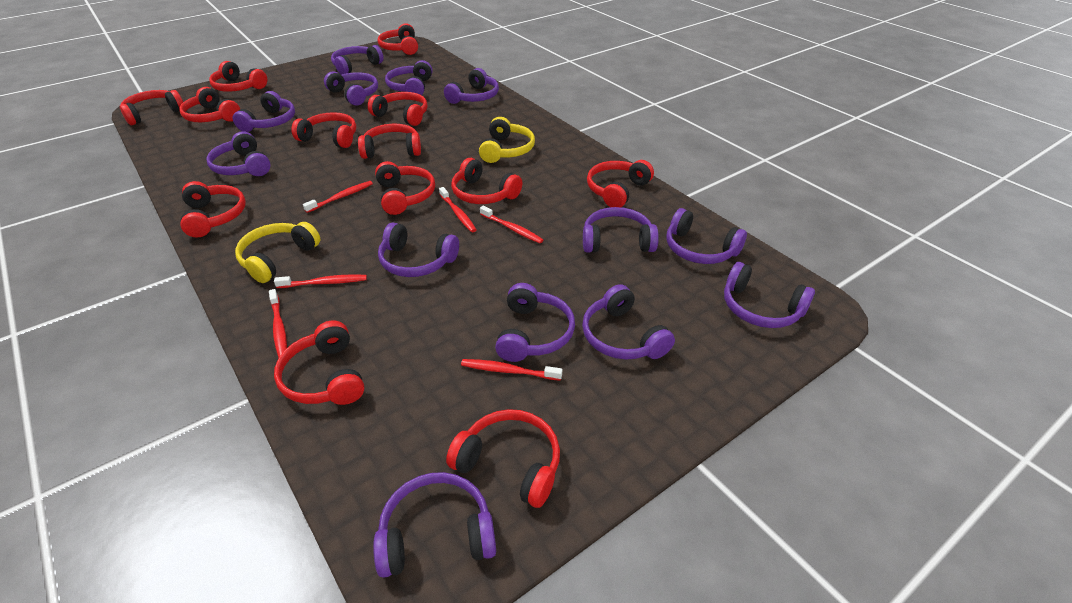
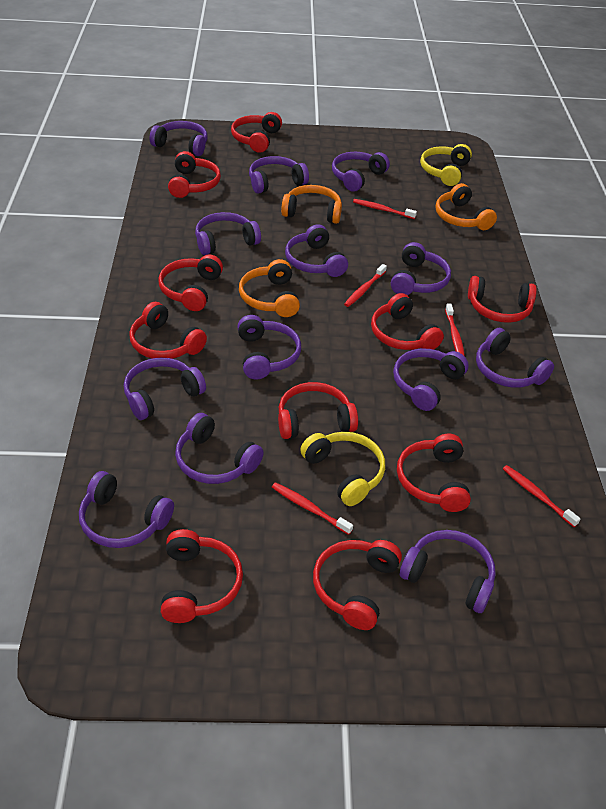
orange headphones: 0 -> 3
red headphones: 13 -> 10
red toothbrush: 6 -> 5

